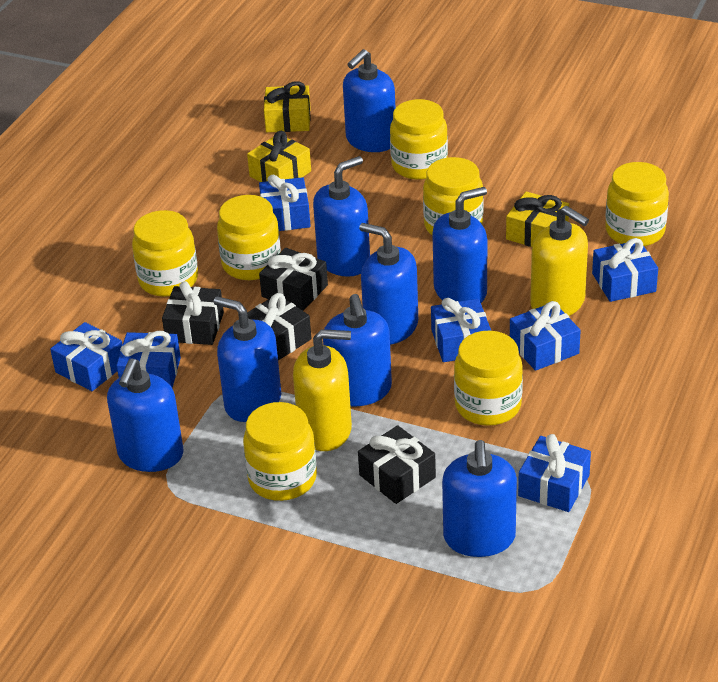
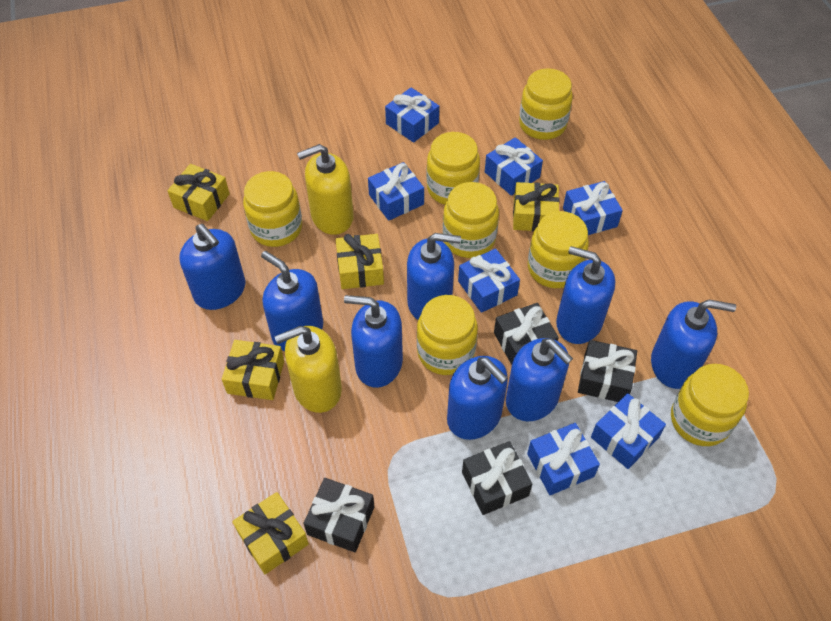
yellow gift: 3 -> 5

